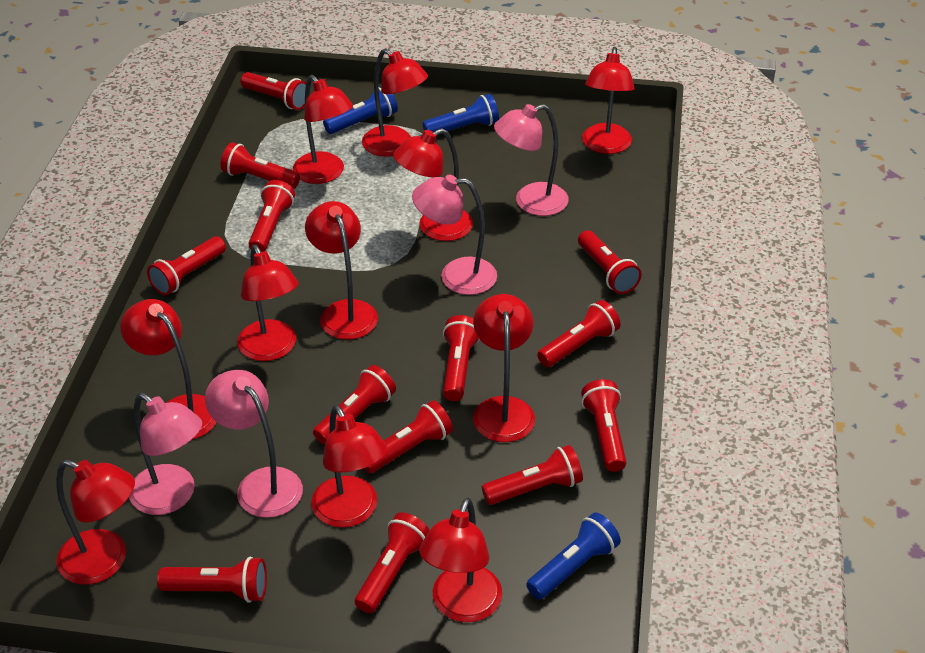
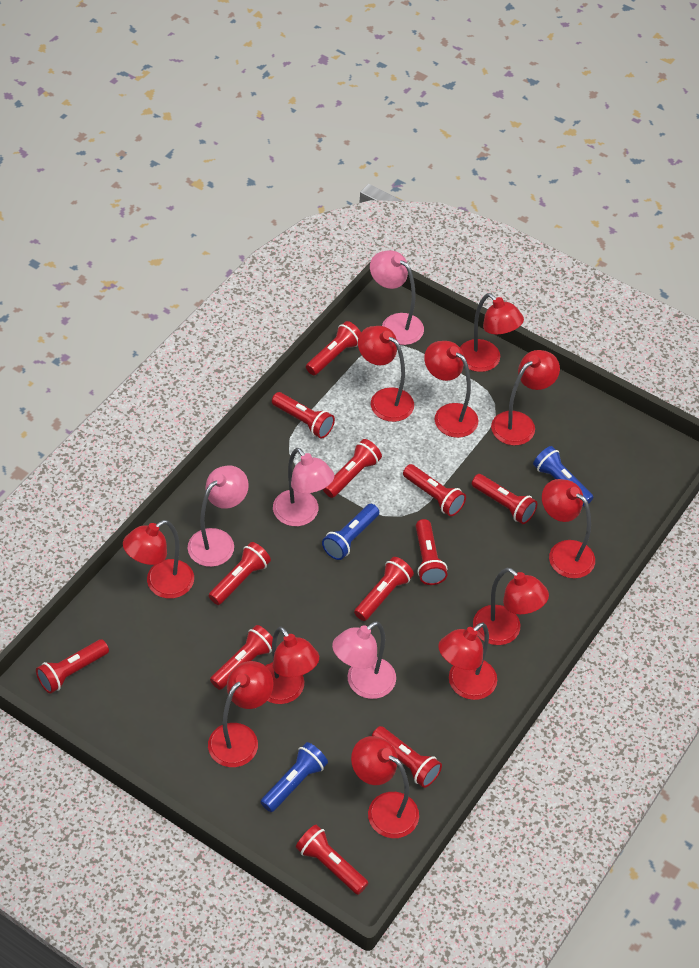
red flashlight: 13 -> 12

